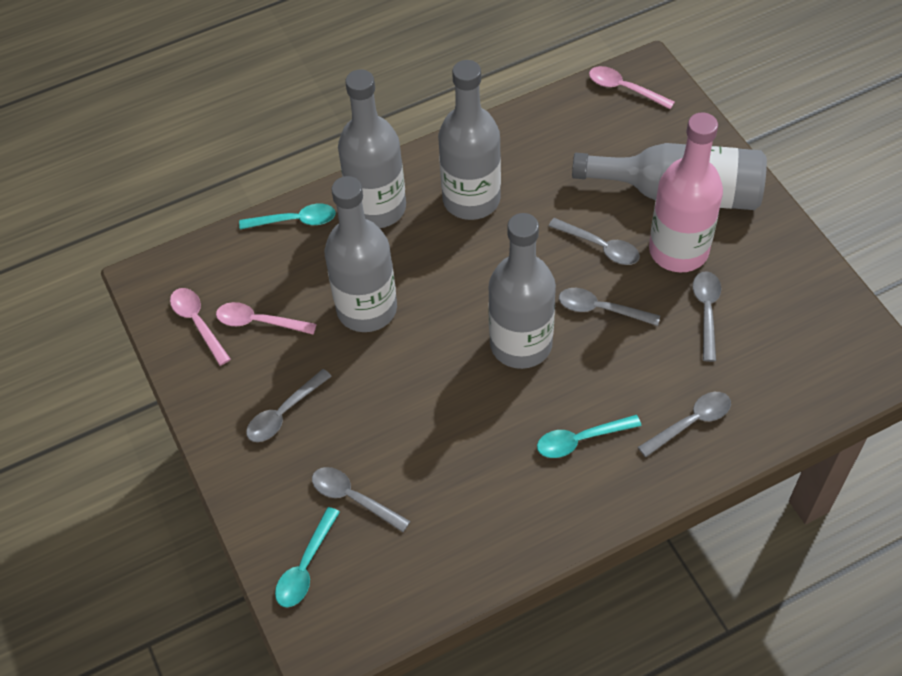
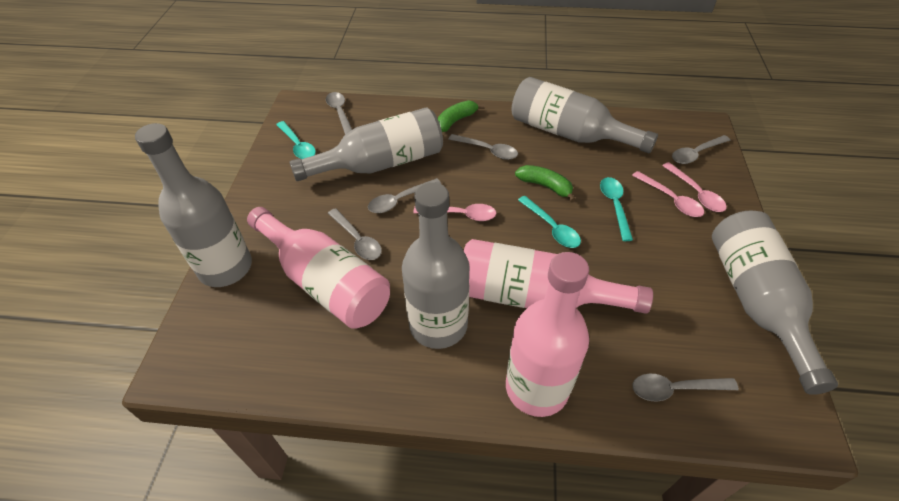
green banana: 0 -> 2
pink bottle: 1 -> 3

